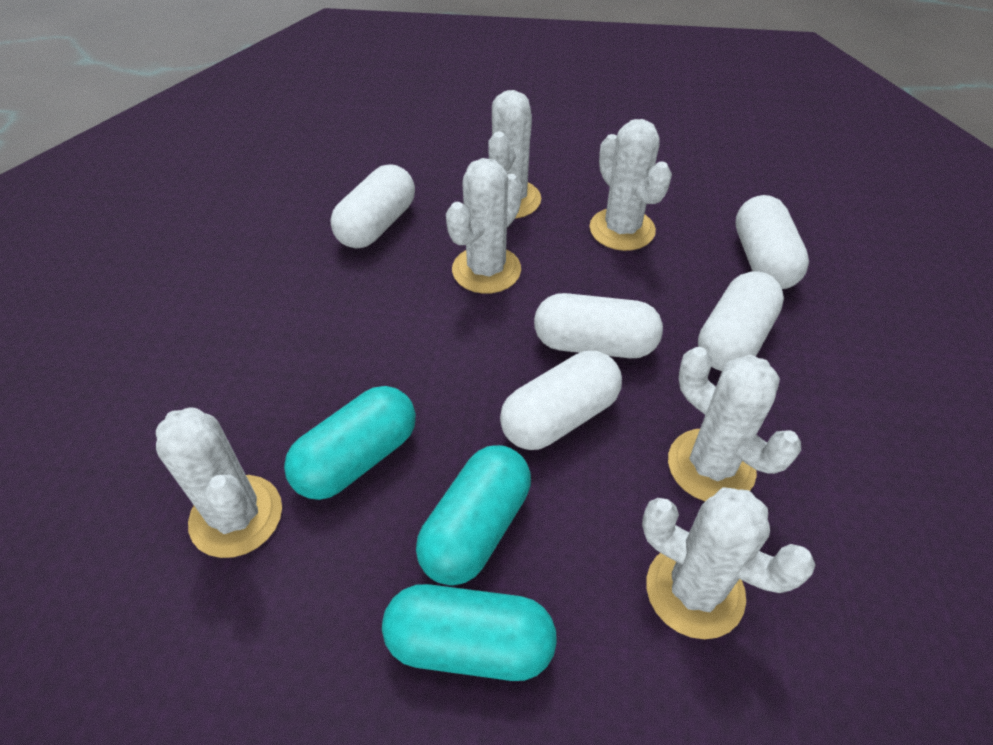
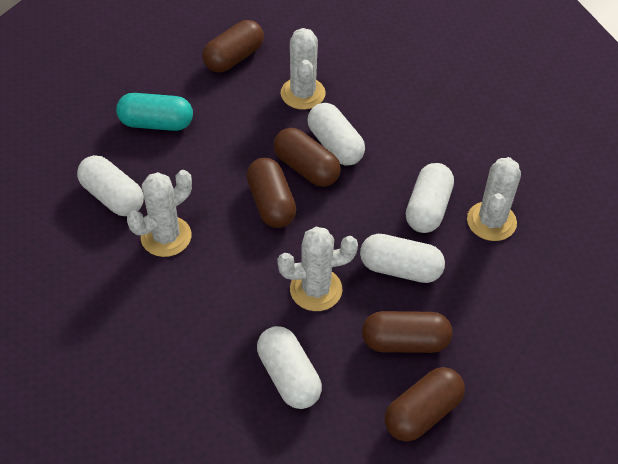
brown capsule: 0 -> 5
turquoise capsule: 3 -> 1
white cactus: 6 -> 4

